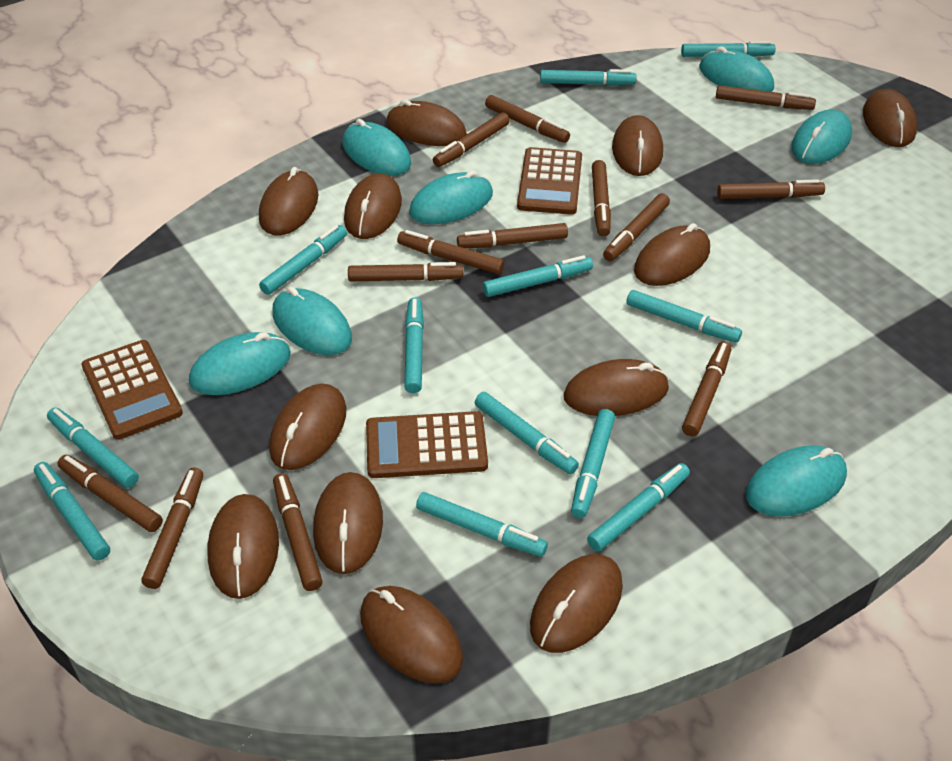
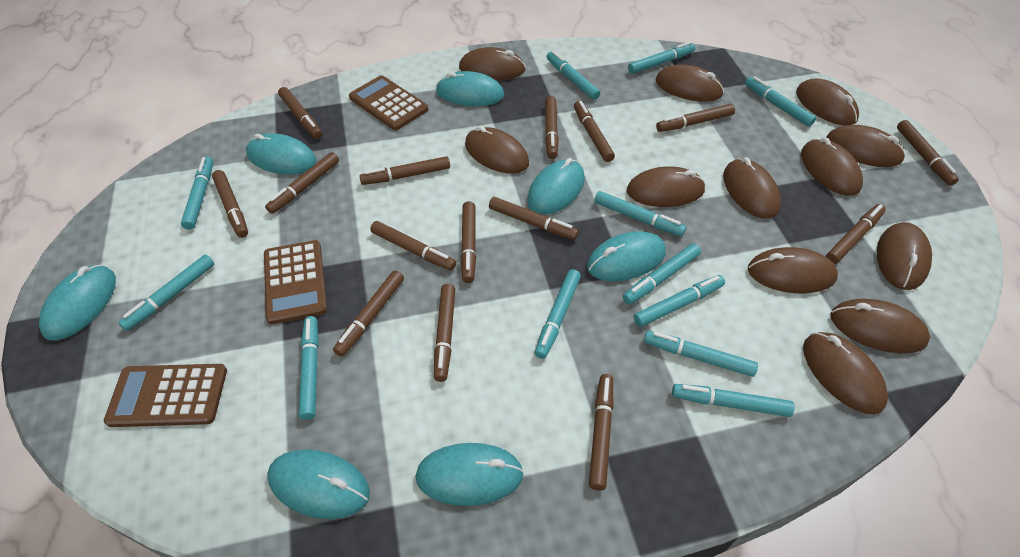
brown marker: 13 -> 15

